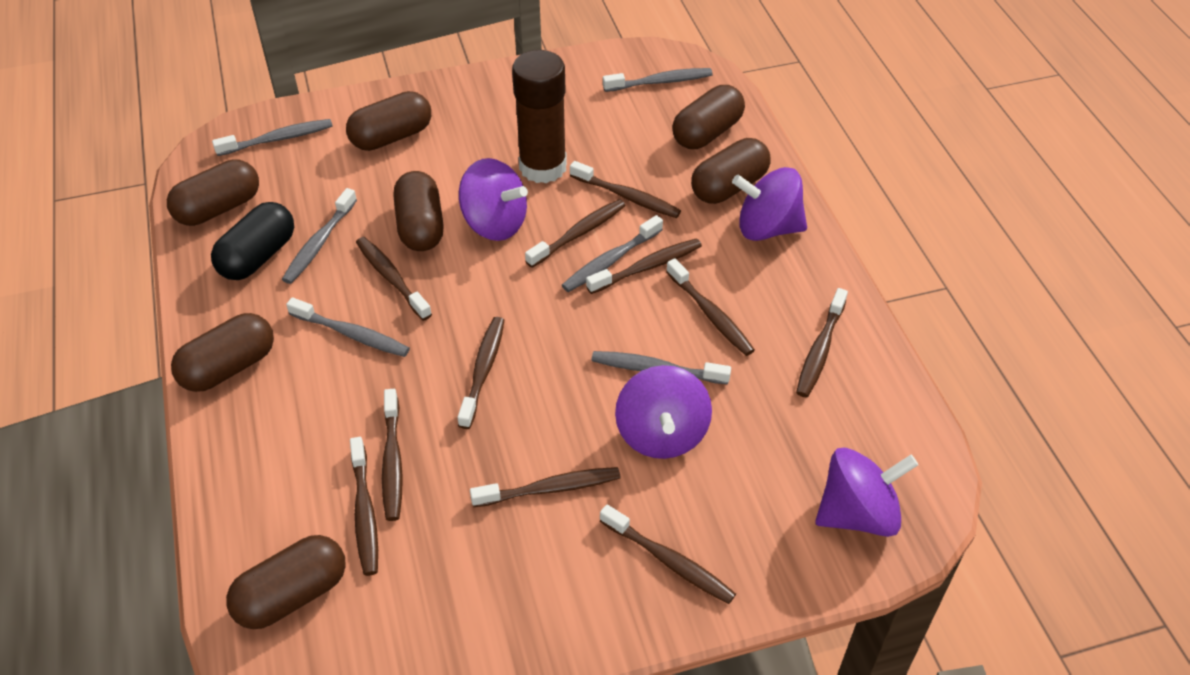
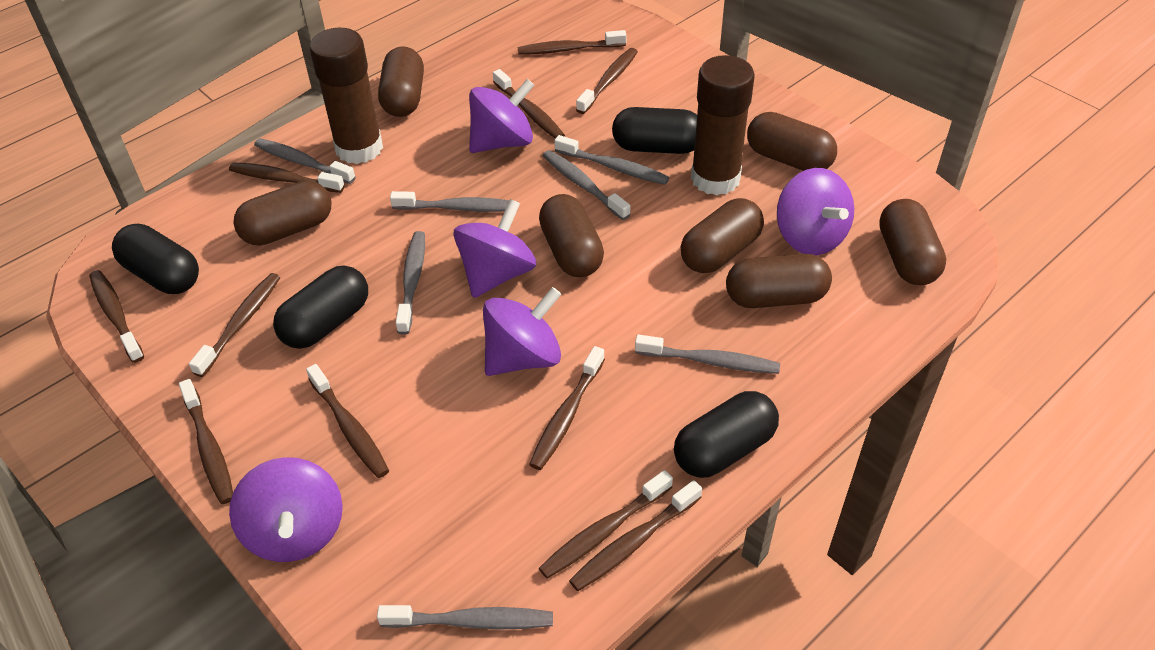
black capsule: 1 -> 4
brown glue stick: 1 -> 2
grey toothbrush: 6 -> 7
purple spinning top: 4 -> 5

